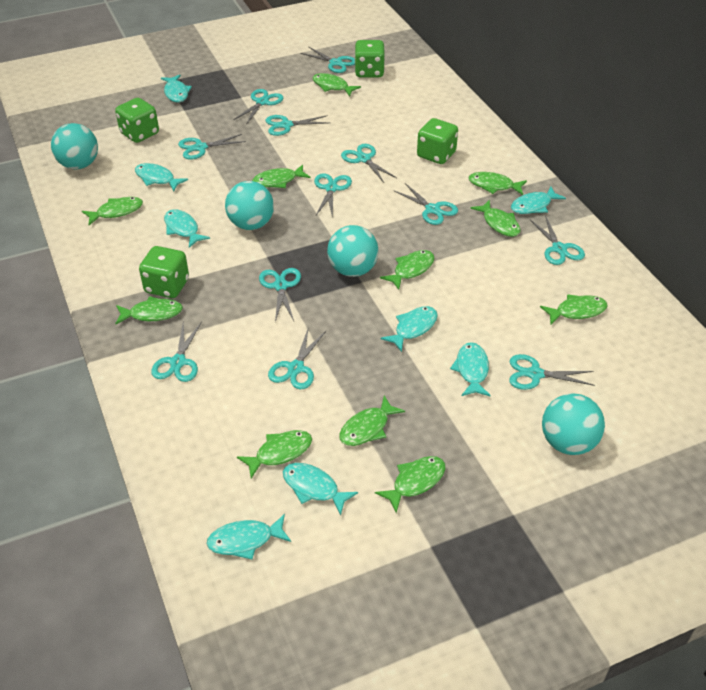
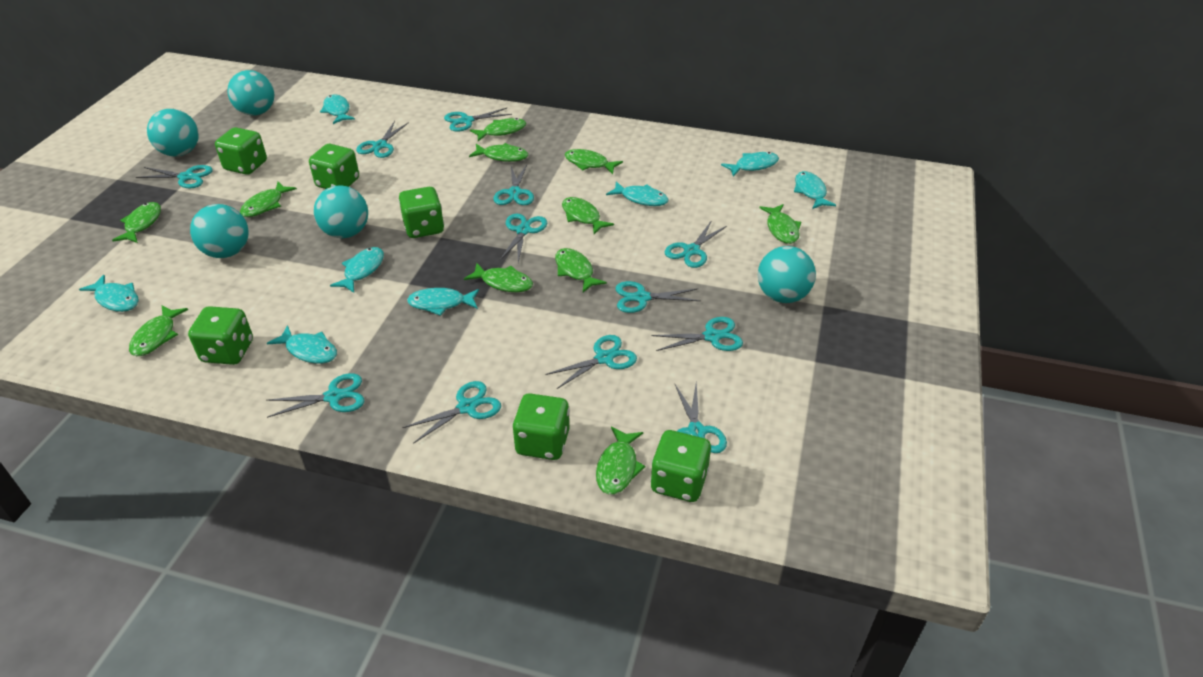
green dice: 4 -> 6
turquoise ball: 4 -> 5

